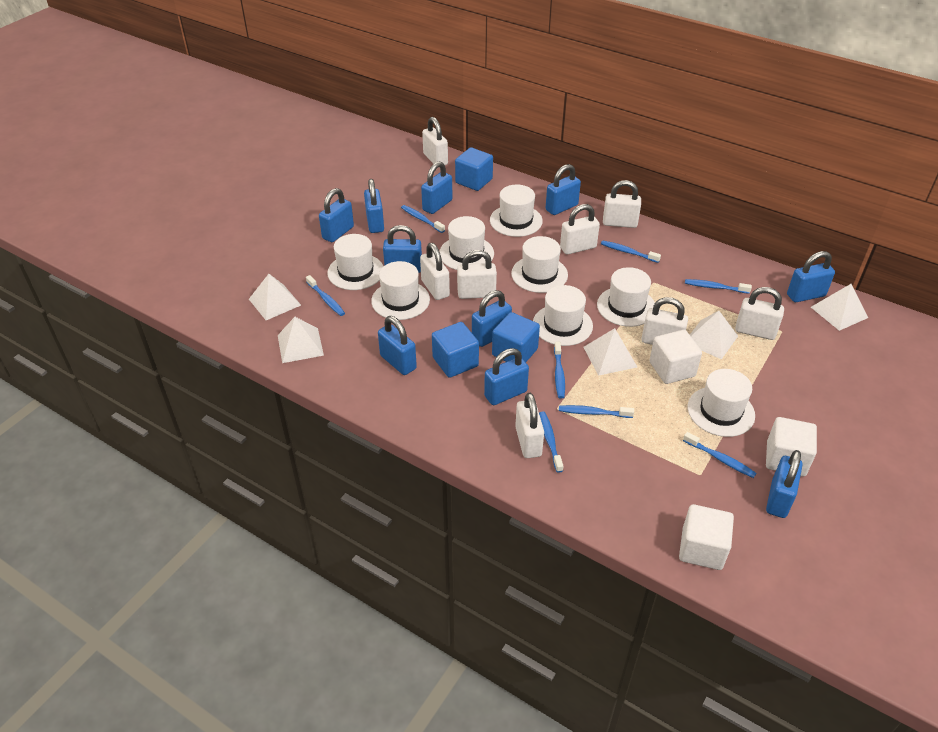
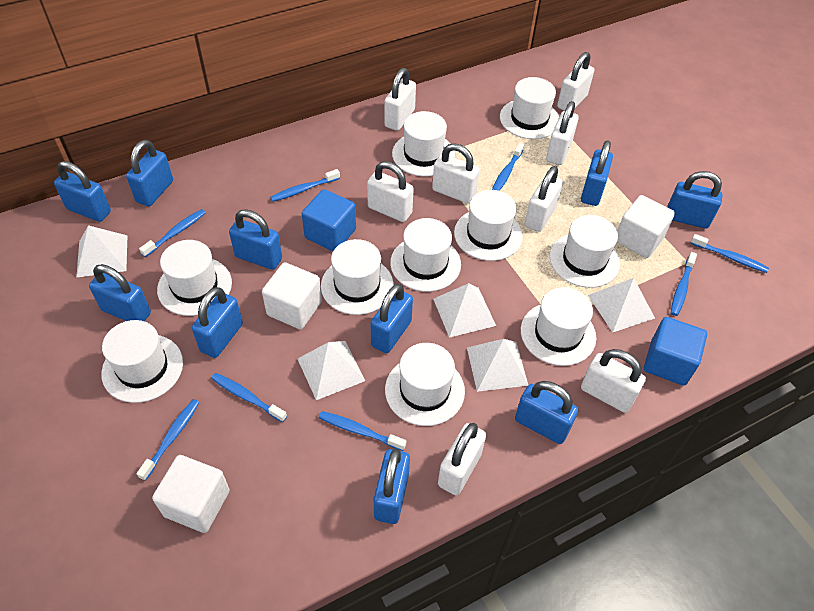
blue cube: 3 -> 2
white hat: 8 -> 10

